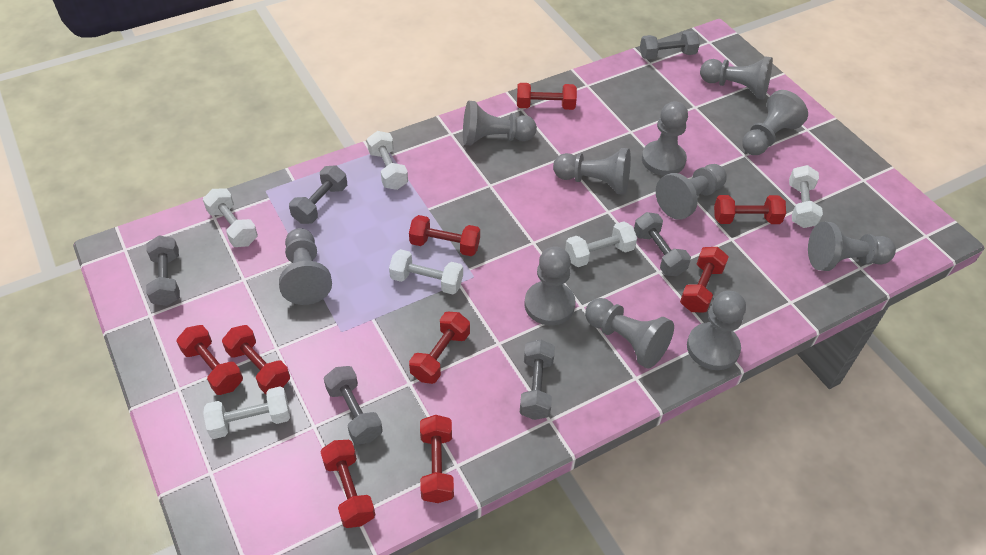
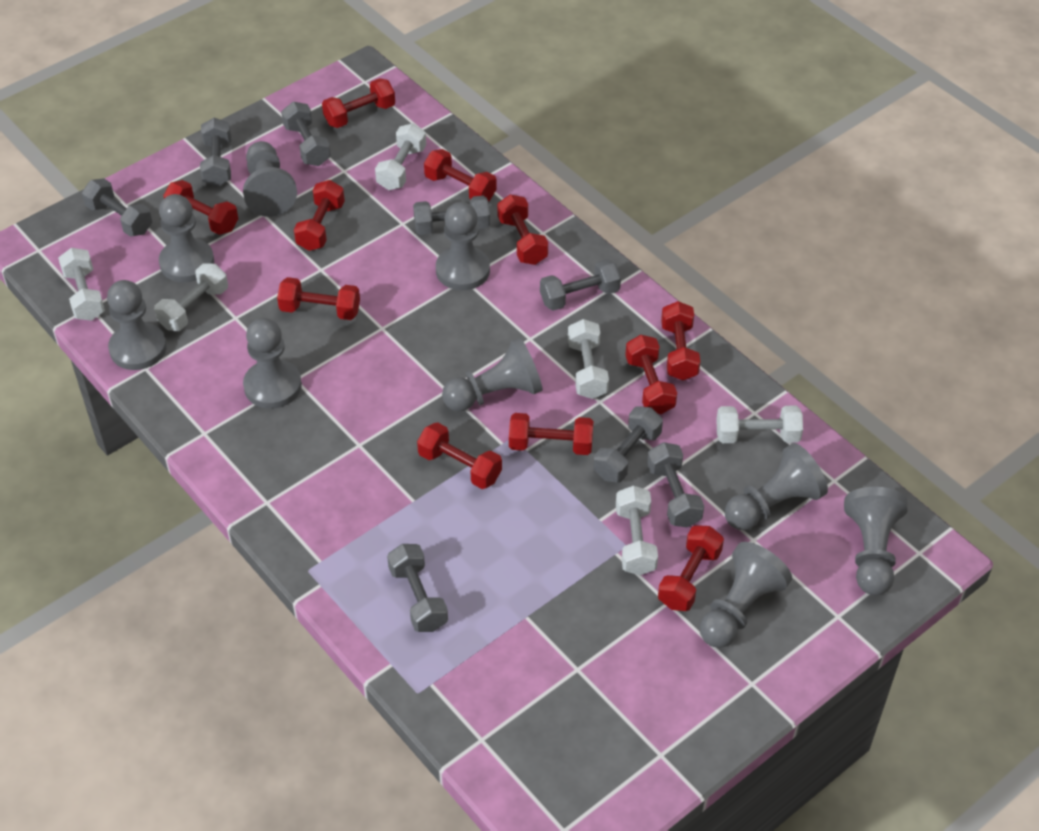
grey dumbbell: 6 -> 8
grey pawn: 11 -> 9
red dumbbell: 9 -> 11

